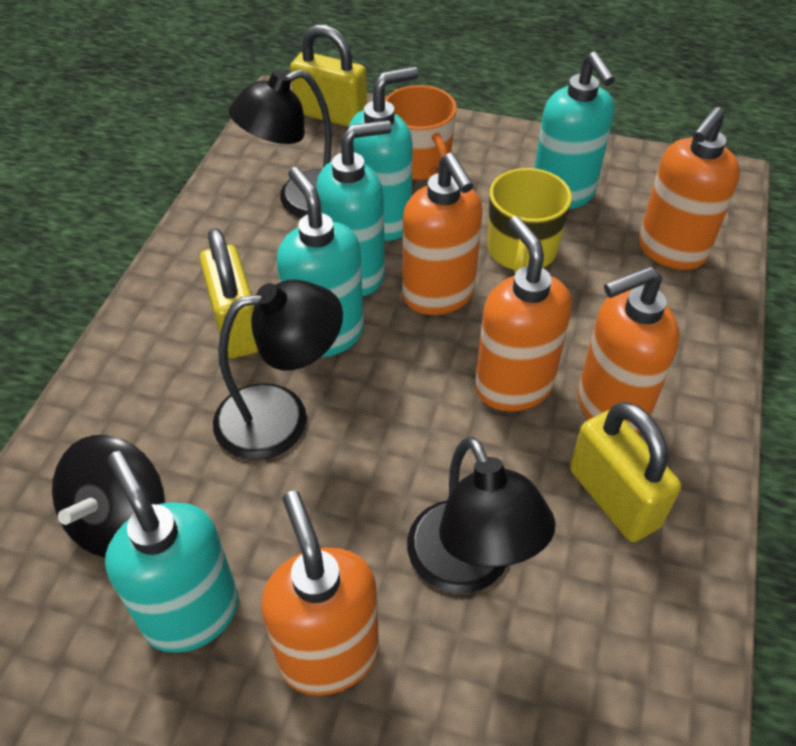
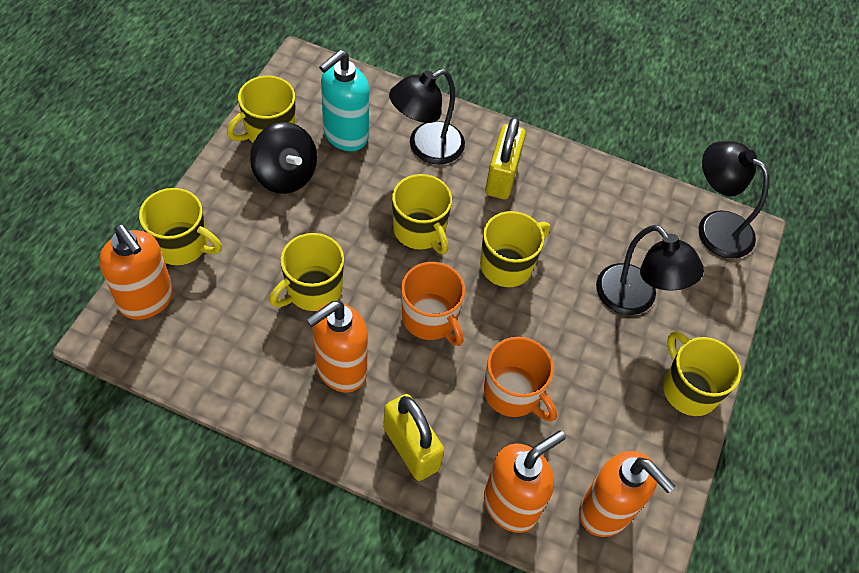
orange mug: 1 -> 2
orange soap dispenser: 5 -> 4
turquoise soap dispenser: 5 -> 1
yellow mug: 1 -> 6
yellow padlock: 3 -> 2

